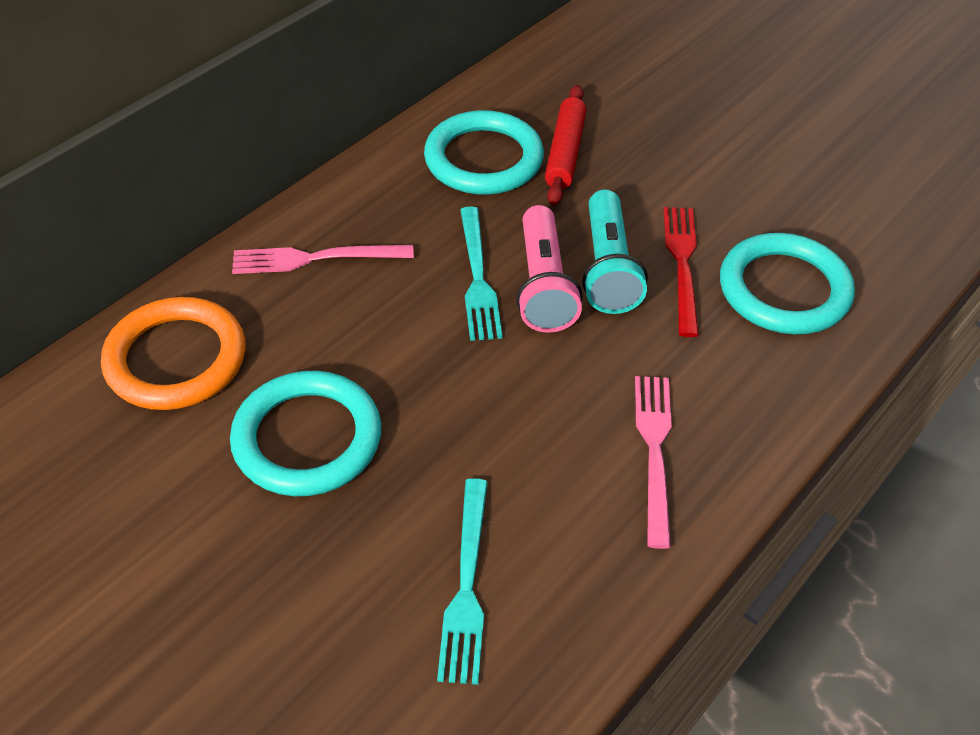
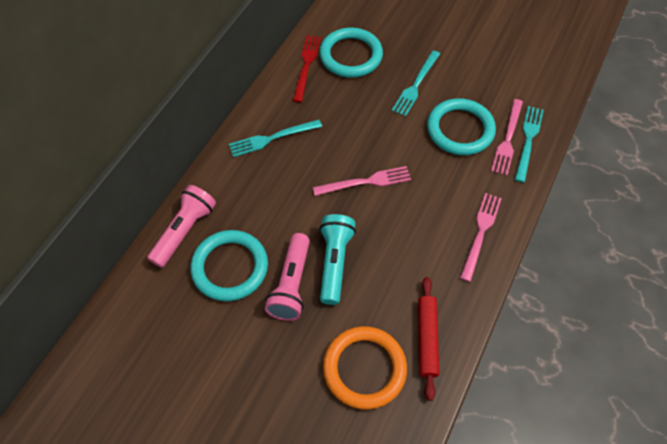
pink flashlight: 1 -> 2
pink fork: 2 -> 3
turquoise fork: 2 -> 3

